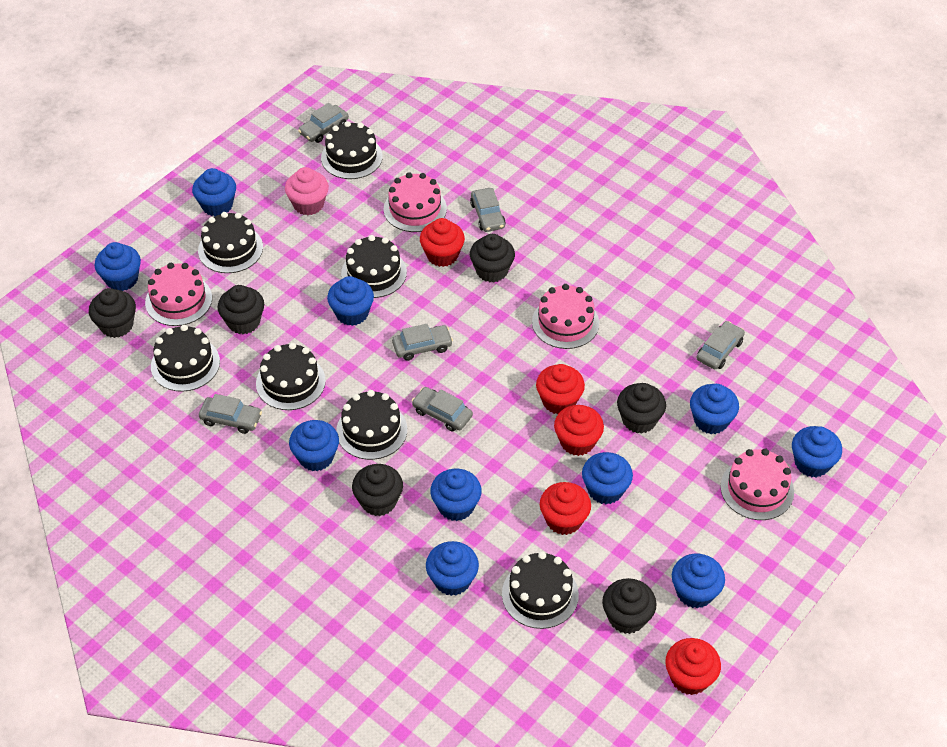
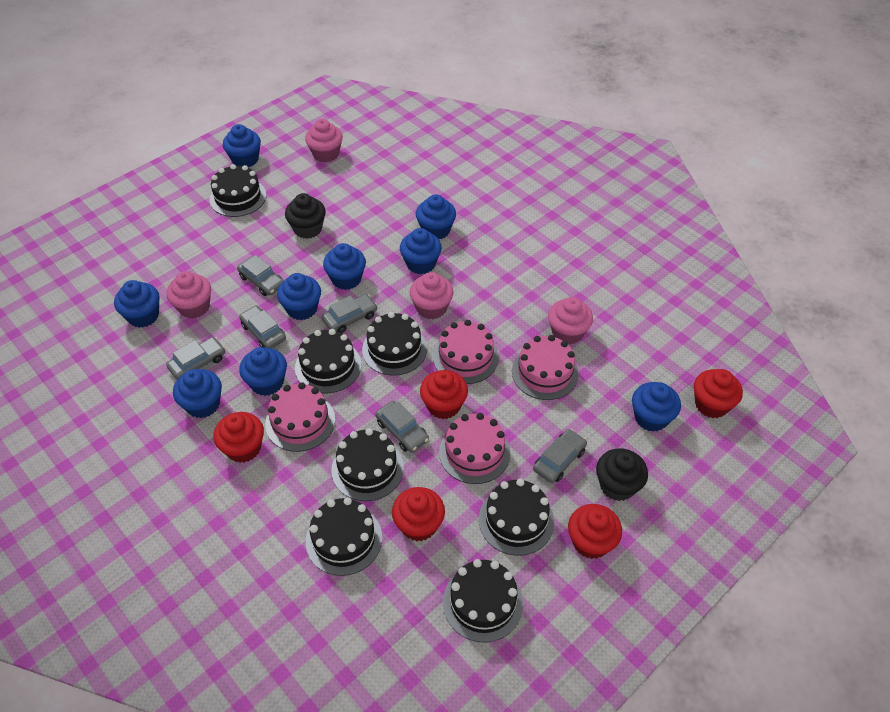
black cupcake: 6 -> 2
blue cupcake: 10 -> 9
pink cupcake: 1 -> 4

